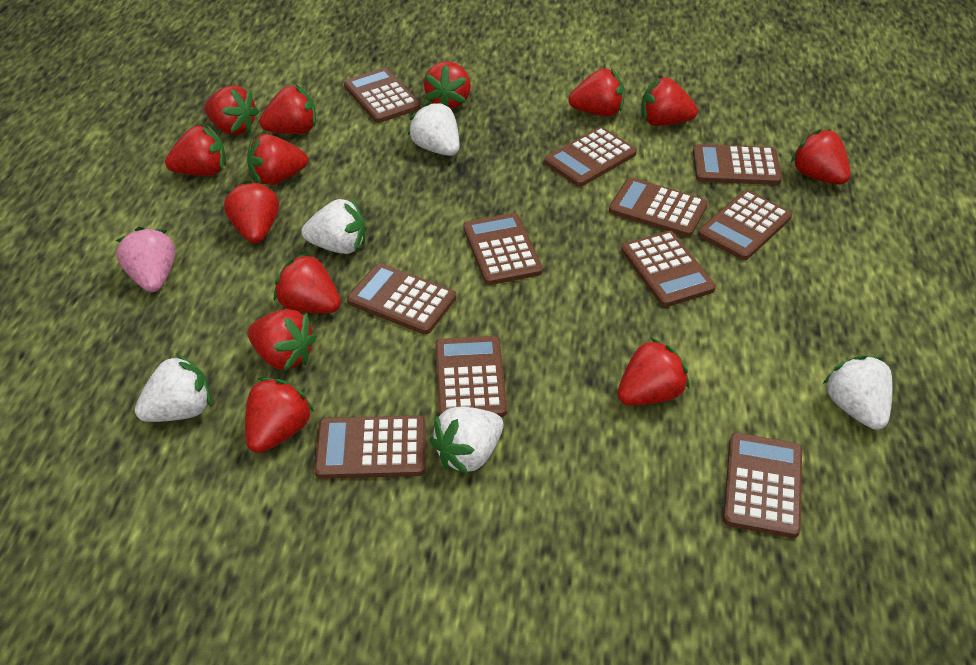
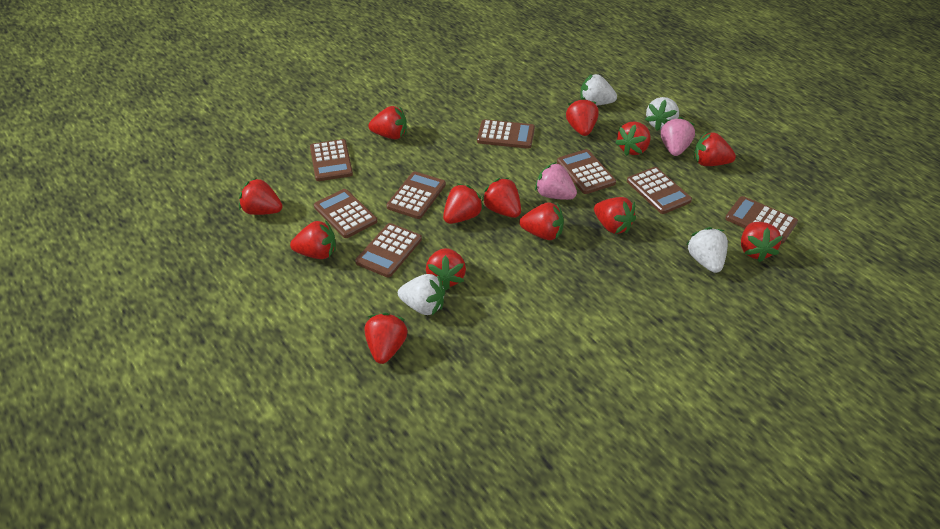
brown calculator: 11 -> 8
pink strawberry: 1 -> 2
white strawberry: 5 -> 4

